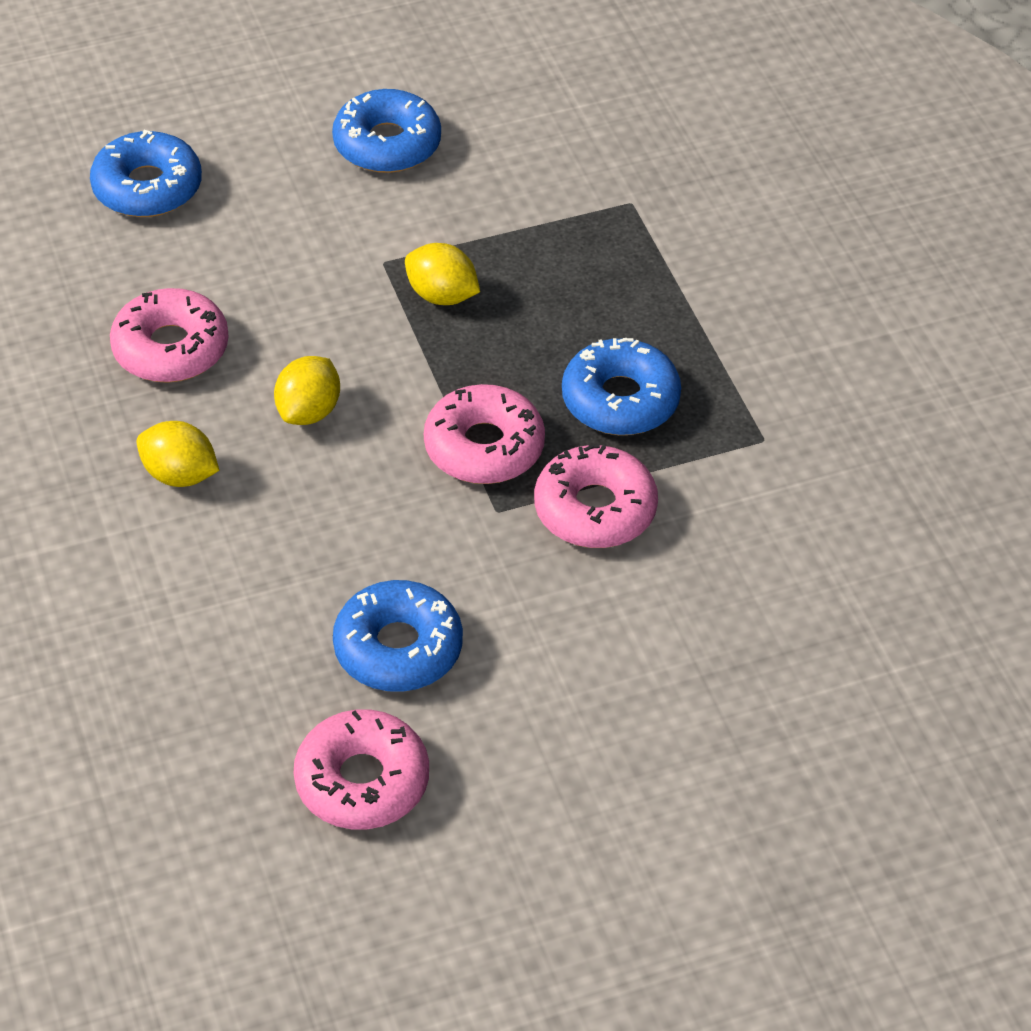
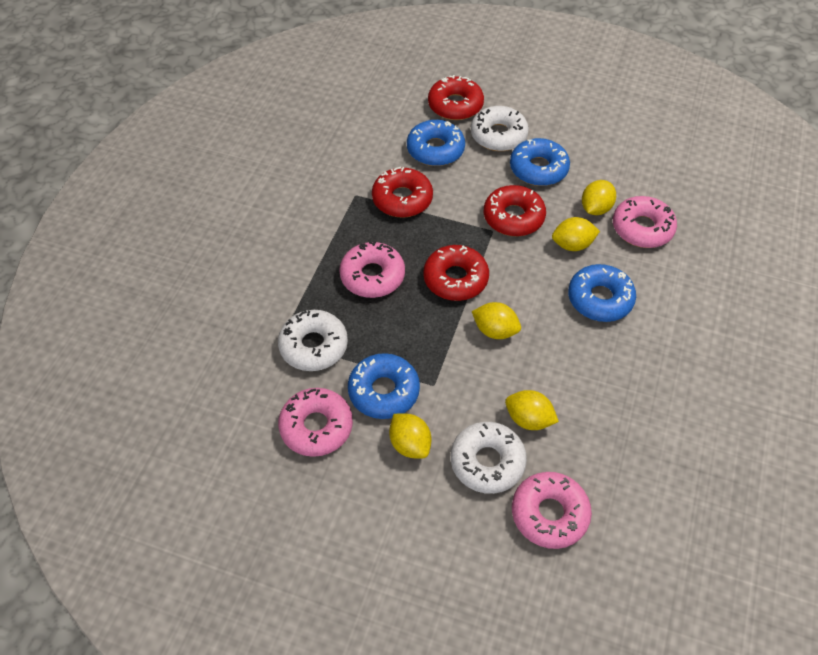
red donut: 0 -> 4
white donut: 0 -> 3
yellow lemon: 3 -> 5

